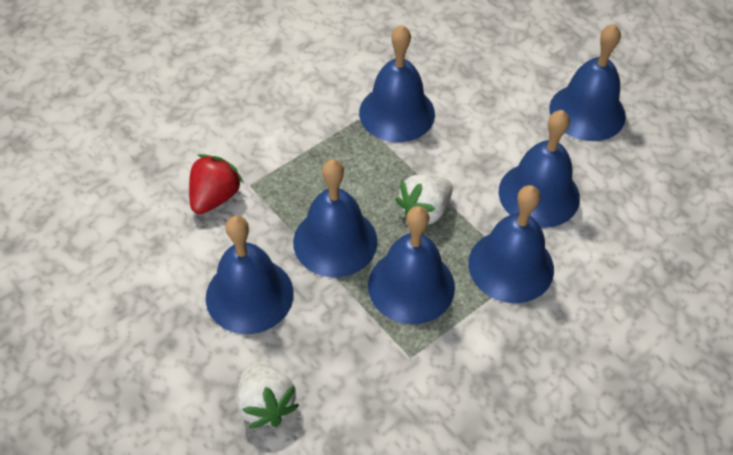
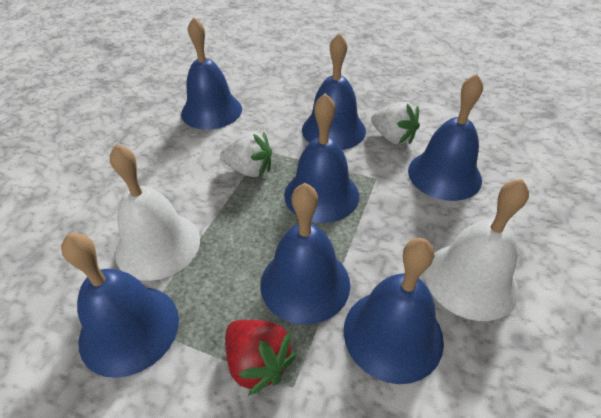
white bell: 0 -> 2

